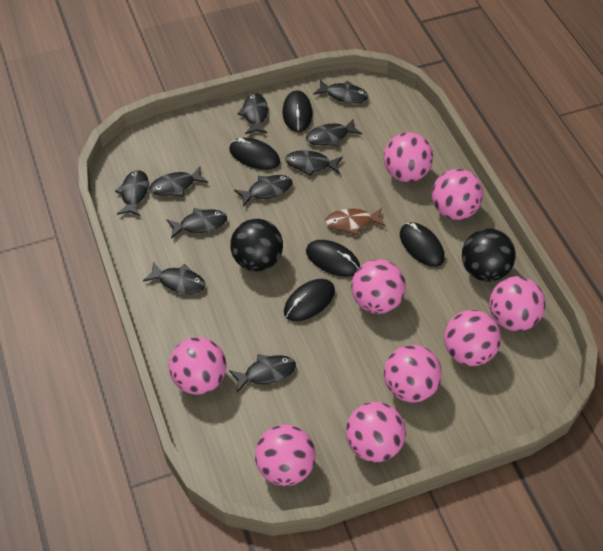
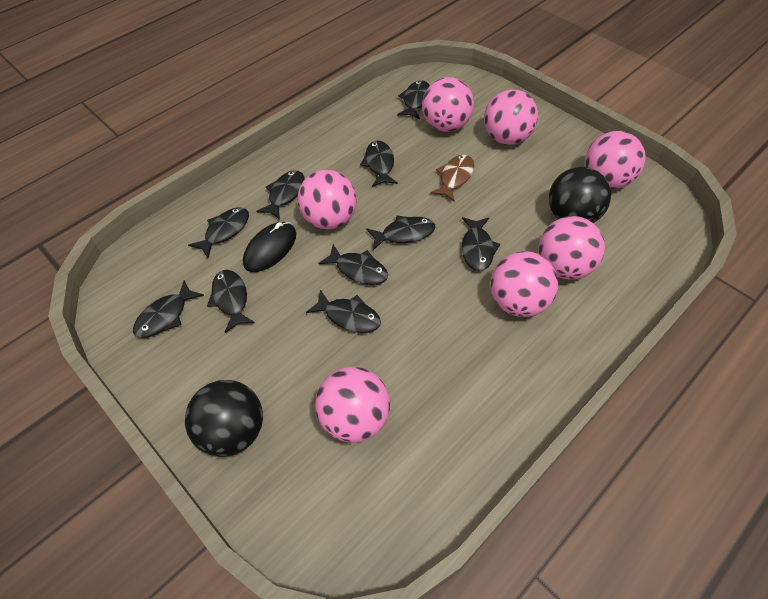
black mouse: 5 -> 1
pink ball: 9 -> 7

